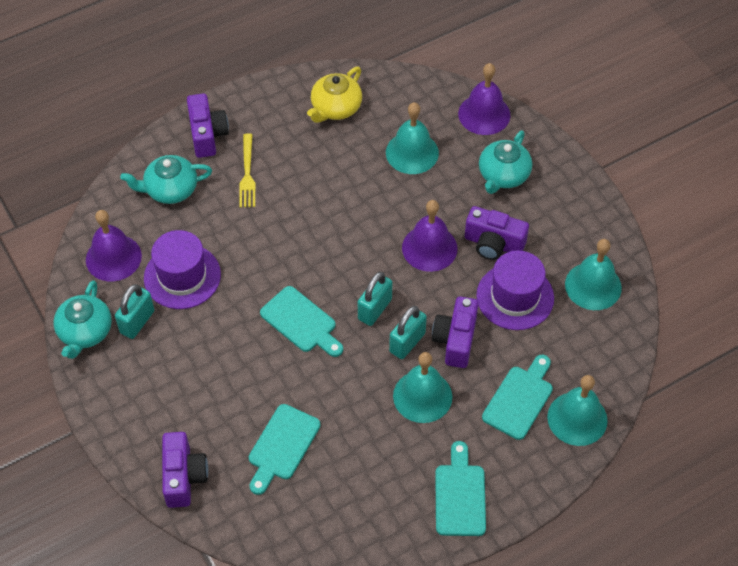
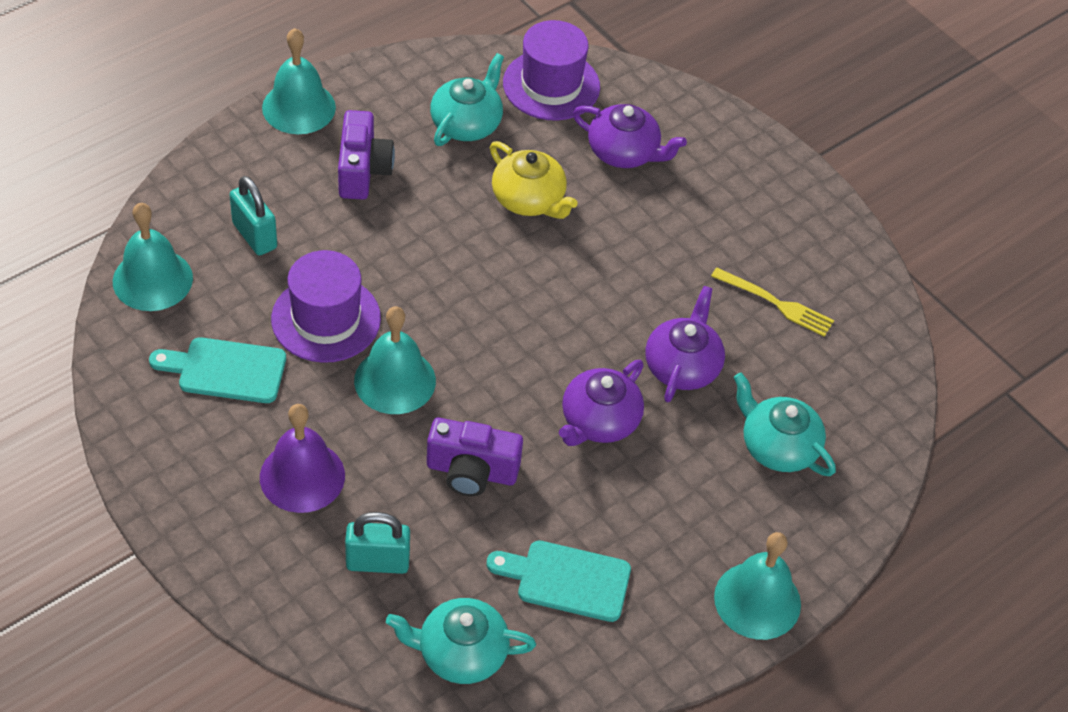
purple bell: 3 -> 1
purple camera: 4 -> 2
purple teapot: 0 -> 3
turquoise cutting board: 4 -> 2
turquoise padlock: 3 -> 2

